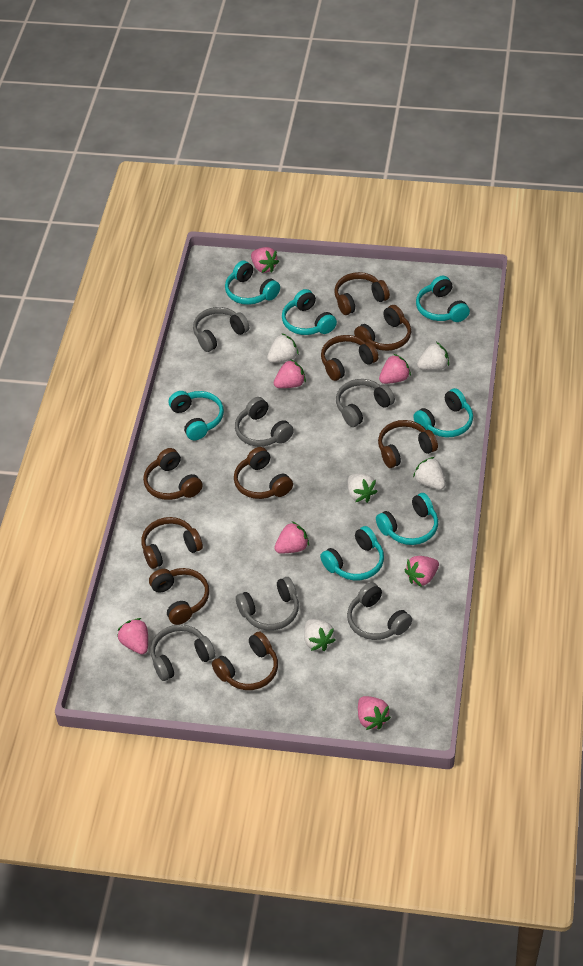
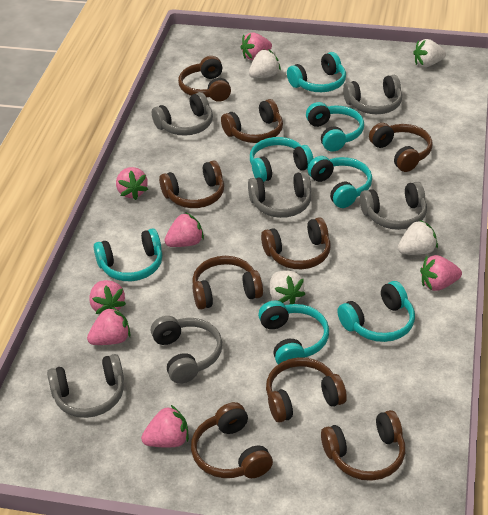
white strawberry: 5 -> 4

